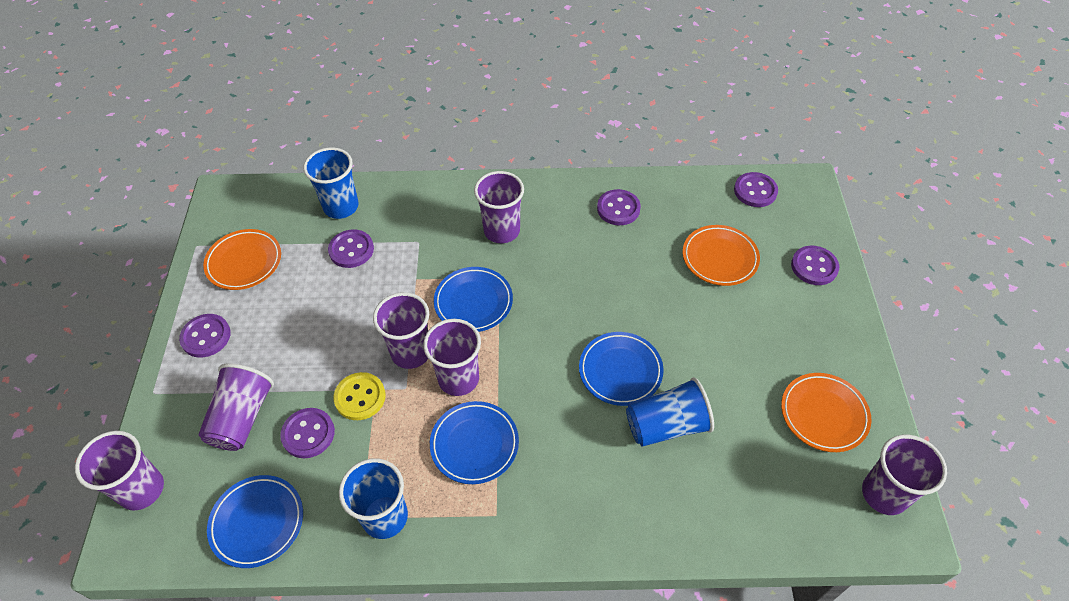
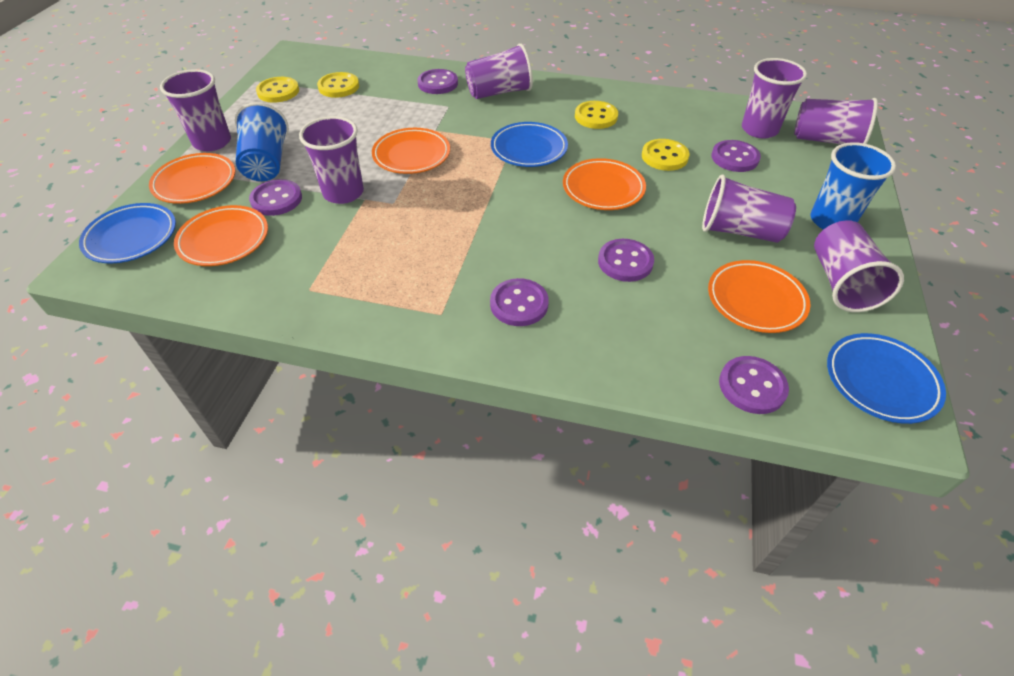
blue cup: 3 -> 2
blue plate: 4 -> 3
orange plate: 3 -> 5
purple cup: 6 -> 7
yellow button: 1 -> 4

